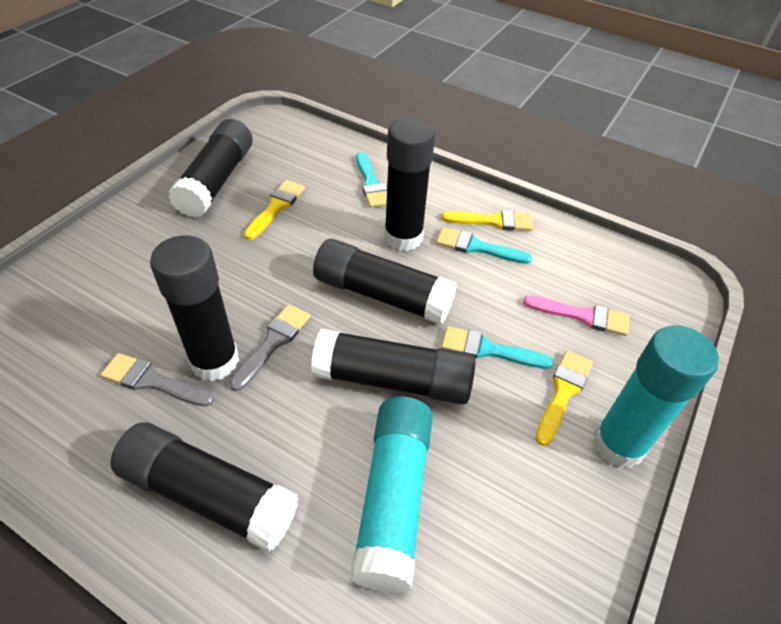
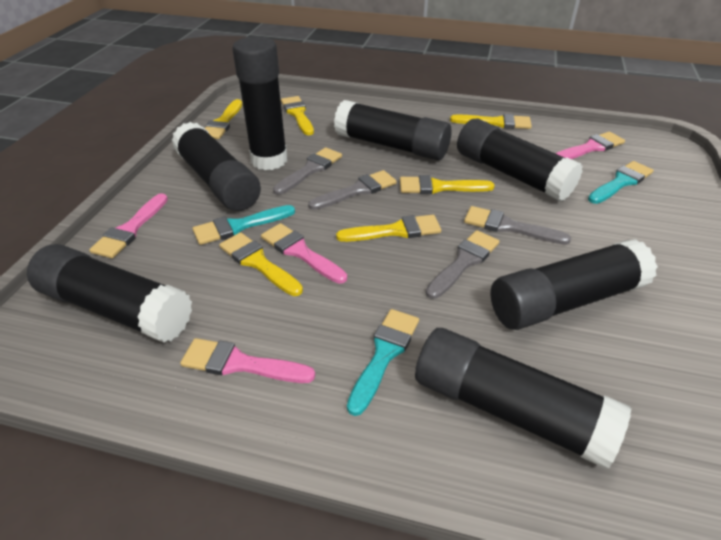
black glue stick: 6 -> 7
grey brush: 2 -> 4
pink brush: 1 -> 4
turquoise glue stick: 2 -> 0
yellow brush: 3 -> 6

